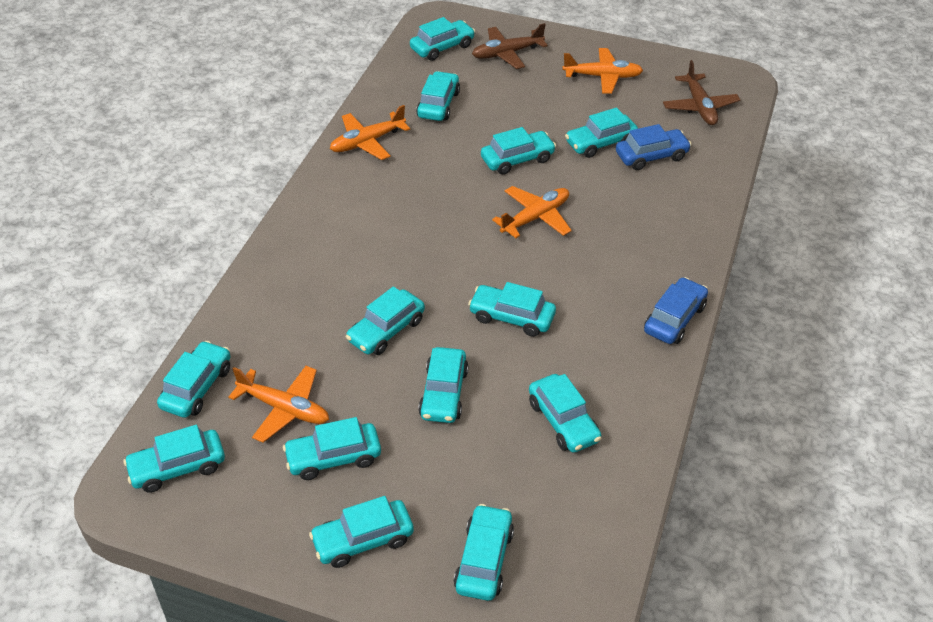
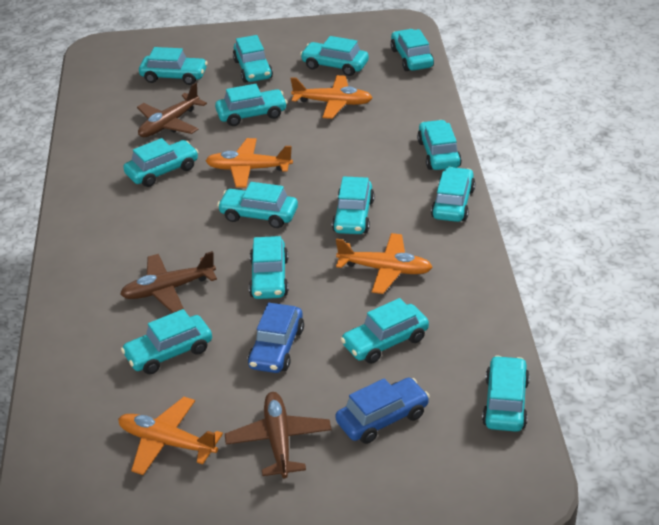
brown plane: 2 -> 3
turquoise car: 13 -> 14

